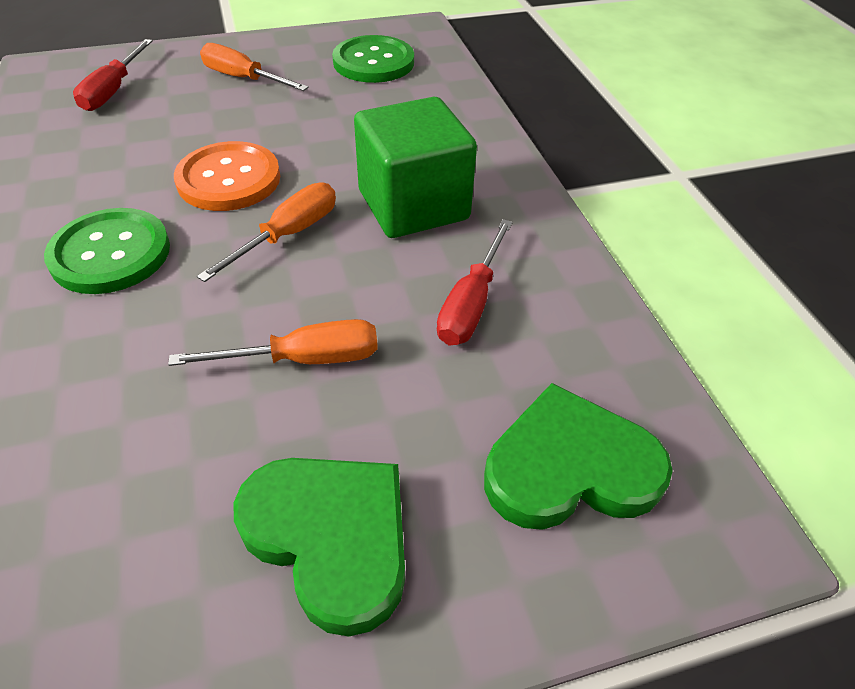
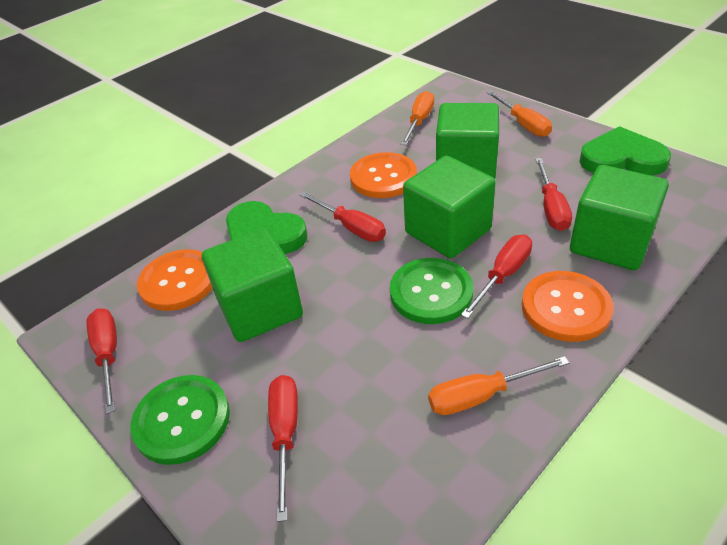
green cube: 1 -> 4
orange button: 1 -> 3
red screwdriver: 2 -> 5

